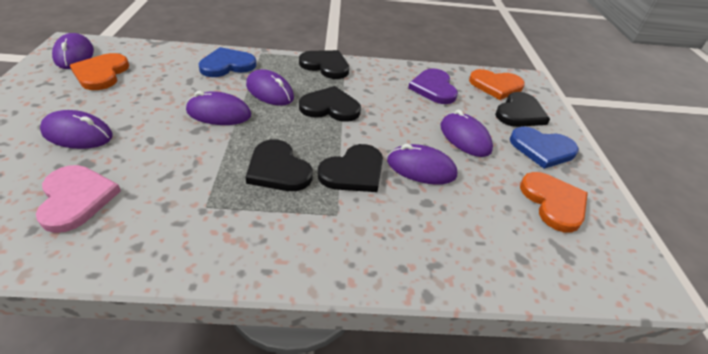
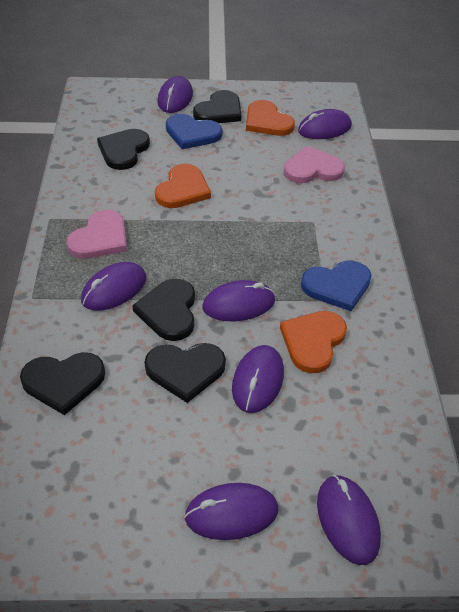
pink heart: 1 -> 2
purple heart: 1 -> 0
purple mouse: 6 -> 7

